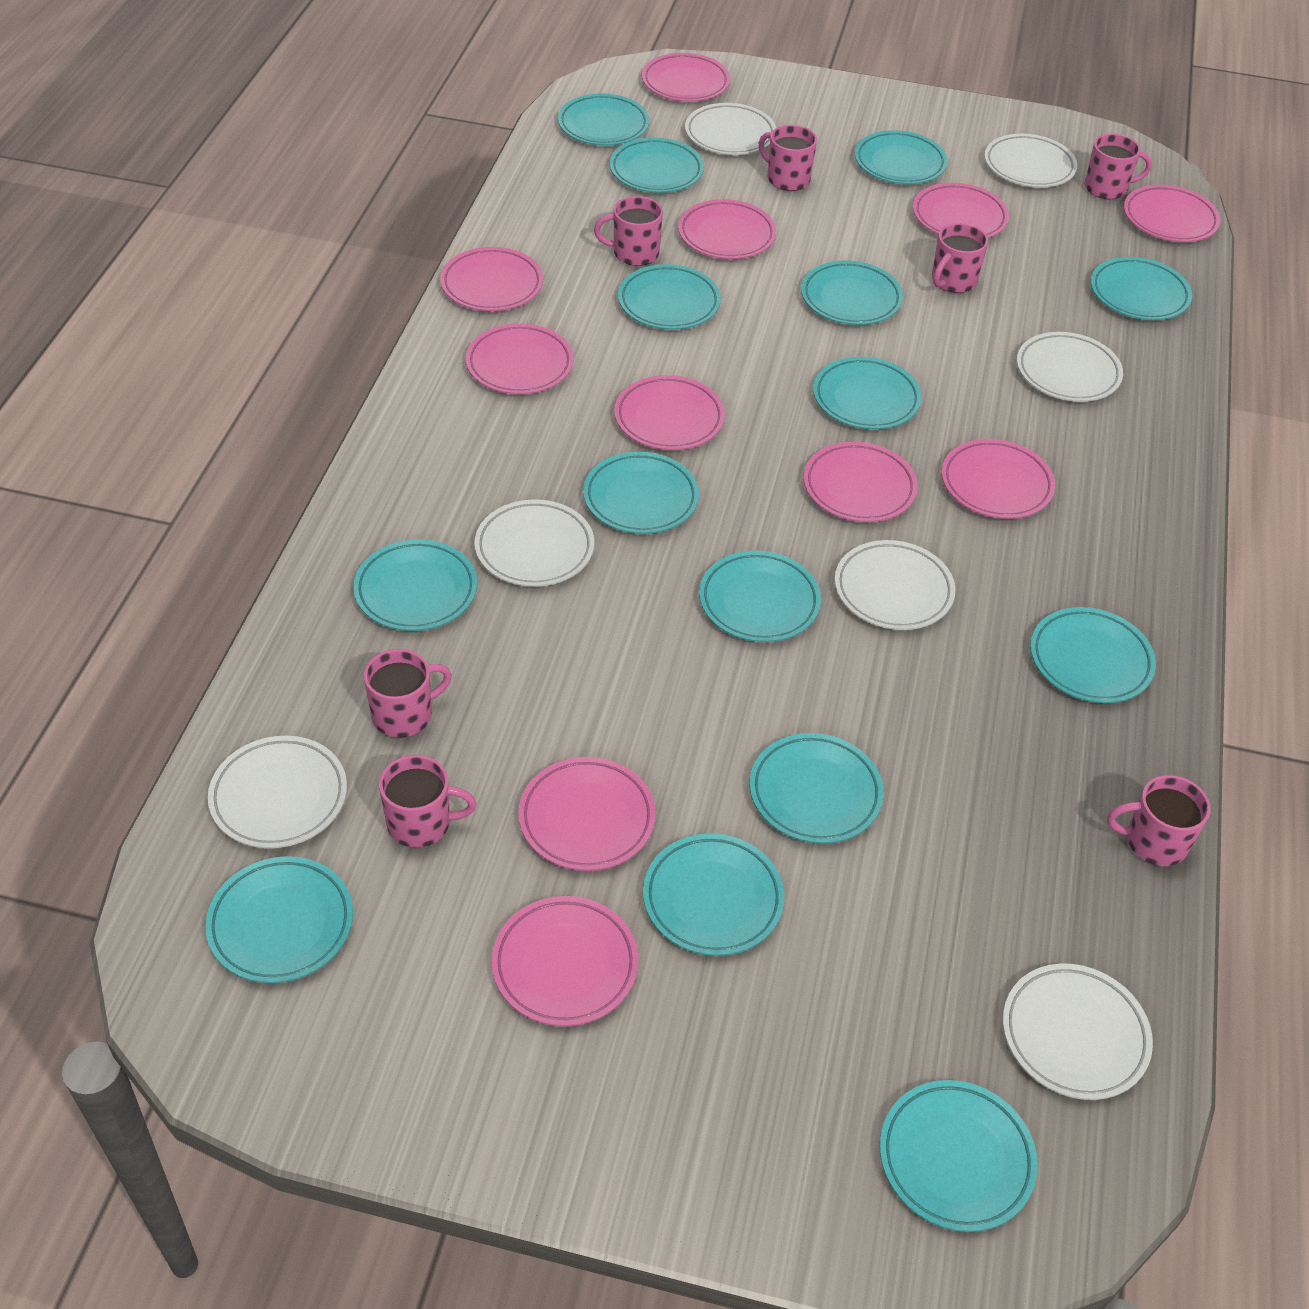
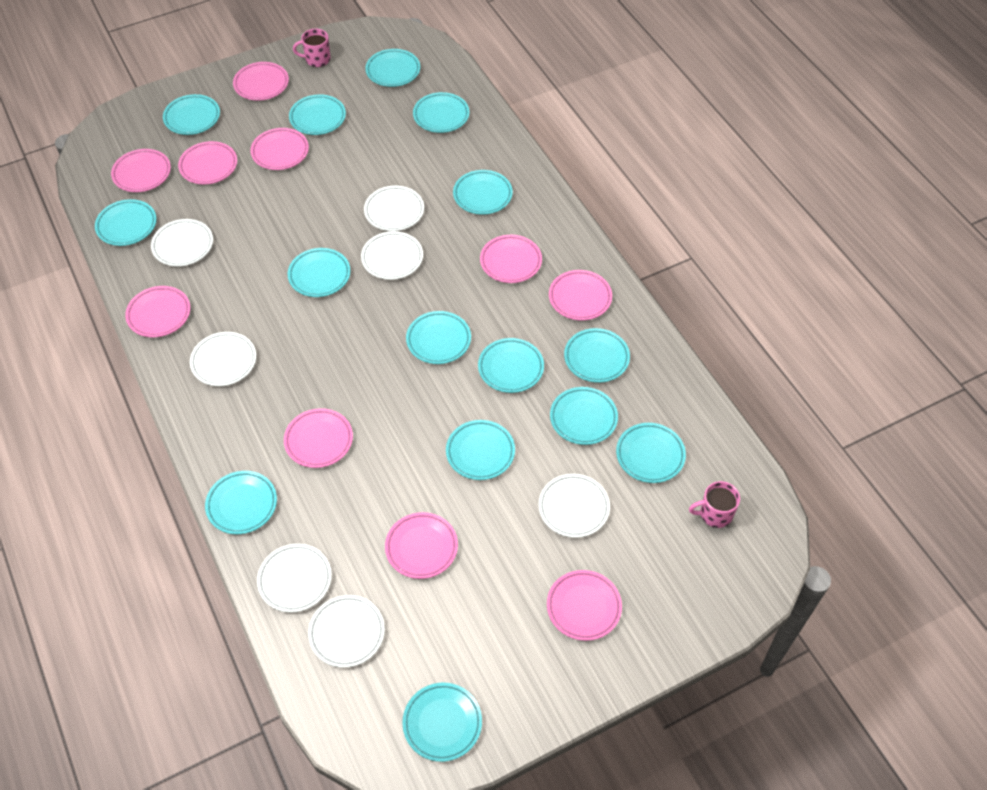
pink mug: 7 -> 2
pink plate: 11 -> 10

